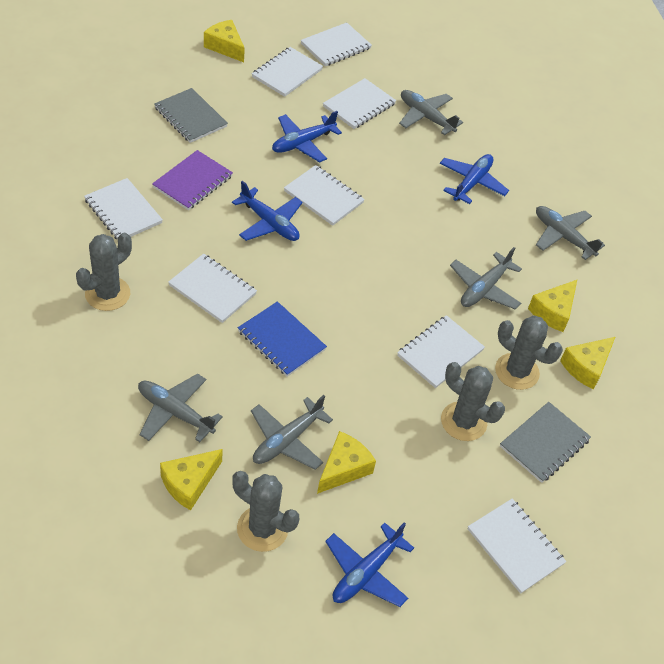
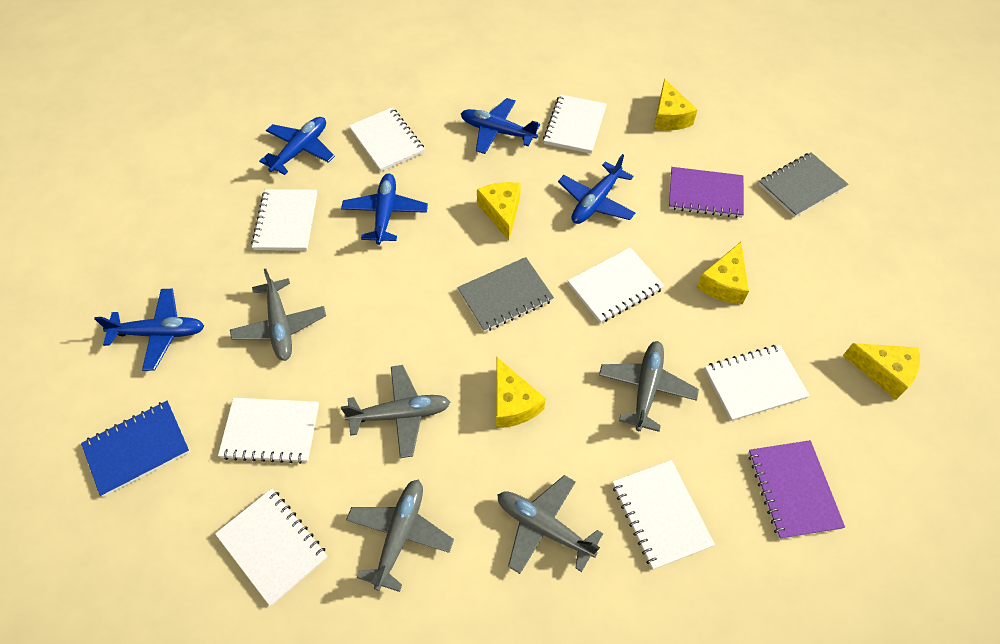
blue plane: 4 -> 5
grey cactus: 4 -> 0
purple notebook: 1 -> 2

